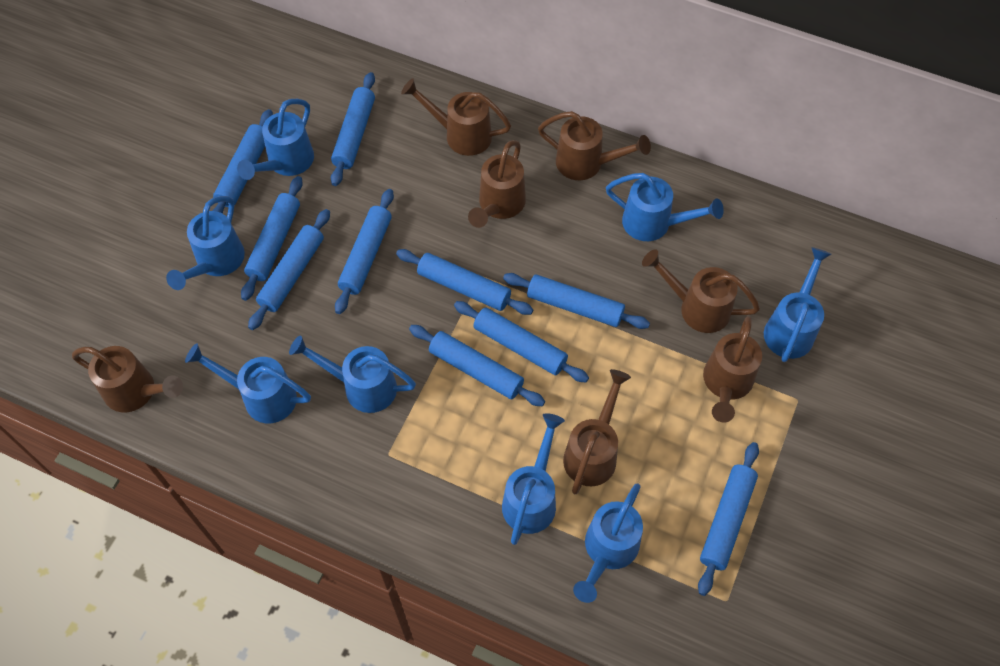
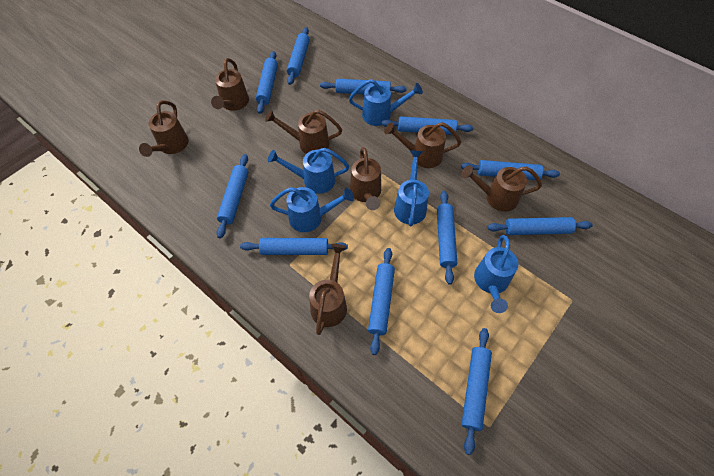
blue rolling pin: 10 -> 11
blue watering can: 8 -> 5

